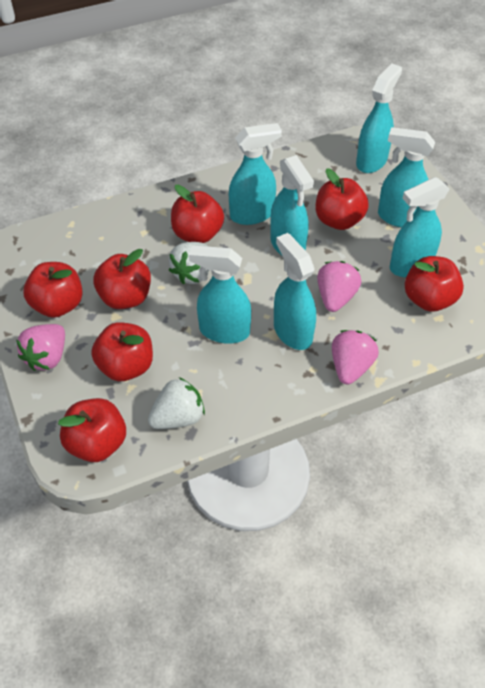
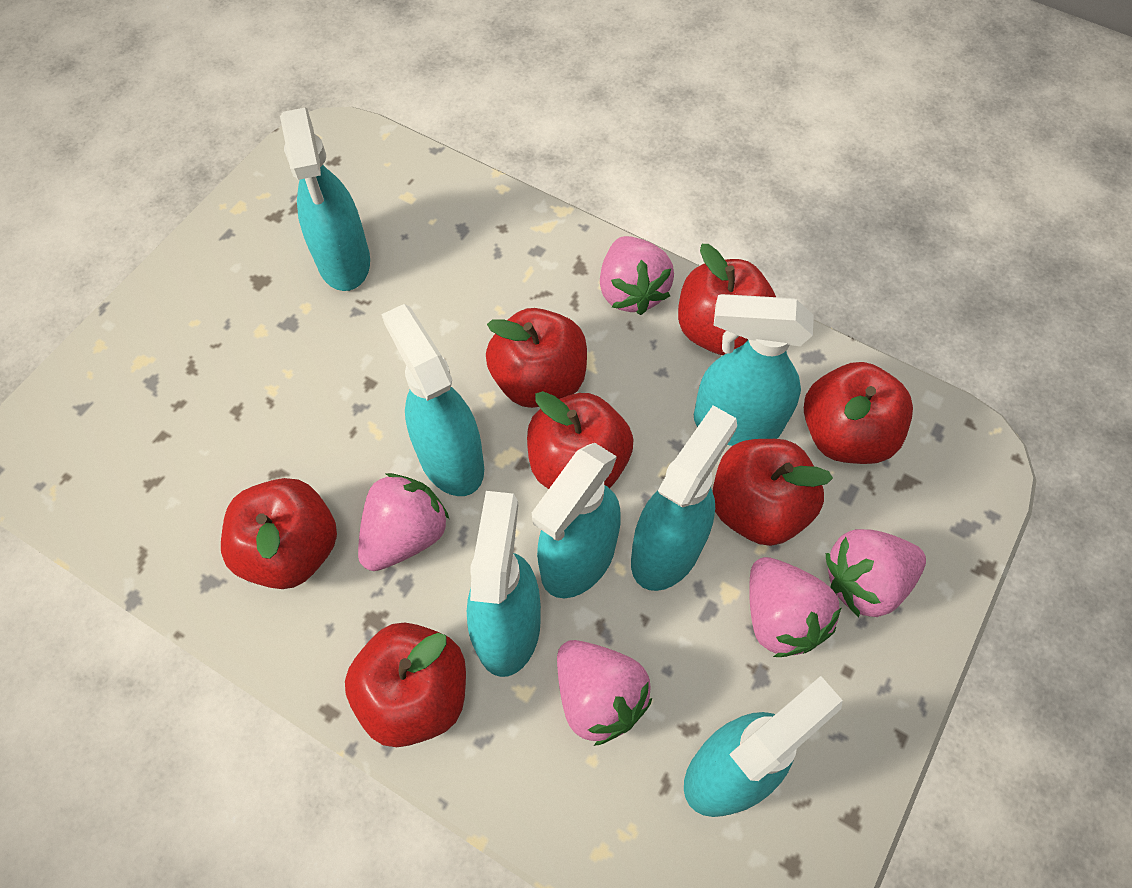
pink strawberry: 3 -> 5
white strawberry: 2 -> 0

